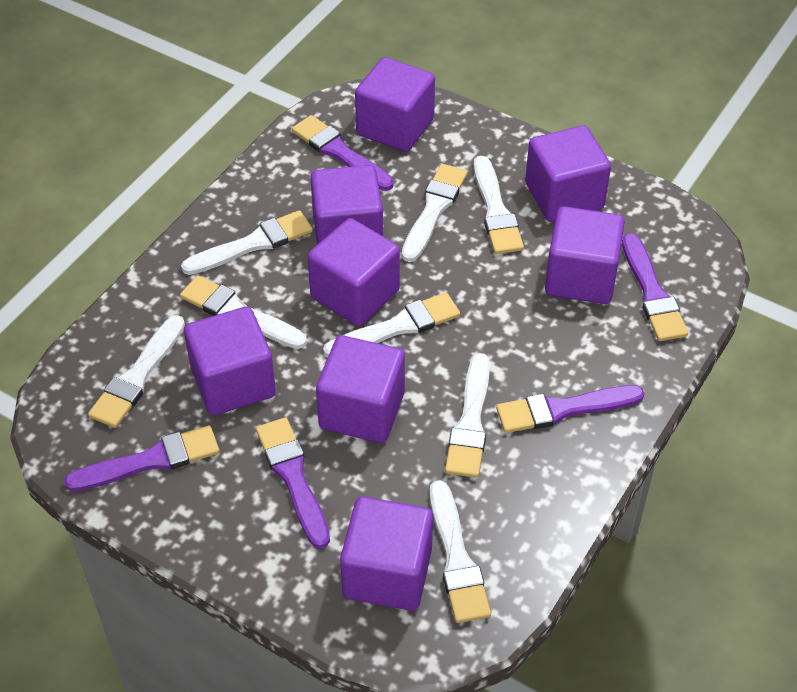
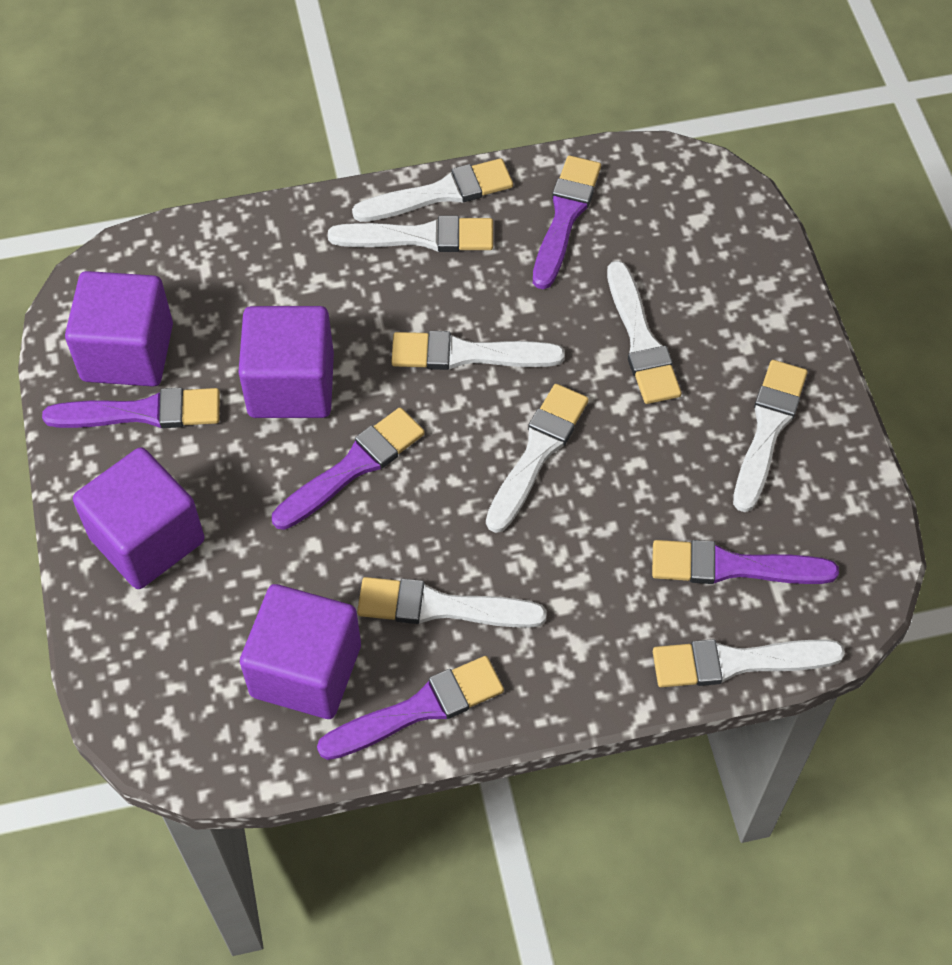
purple cube: 8 -> 4

